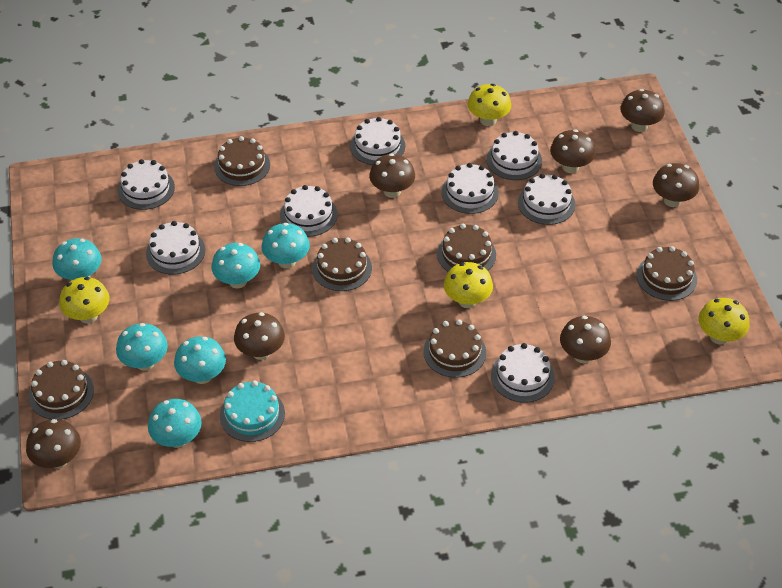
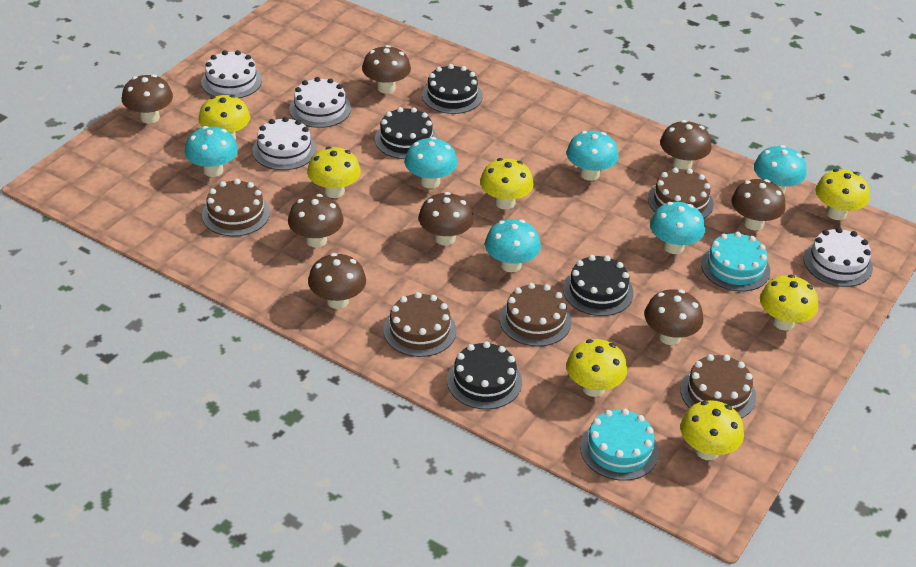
black cake: 0 -> 4
brown cake: 6 -> 5
brown mushroom: 7 -> 8
turquoise cake: 1 -> 2
white cake: 8 -> 4
yellow mushroom: 4 -> 7

